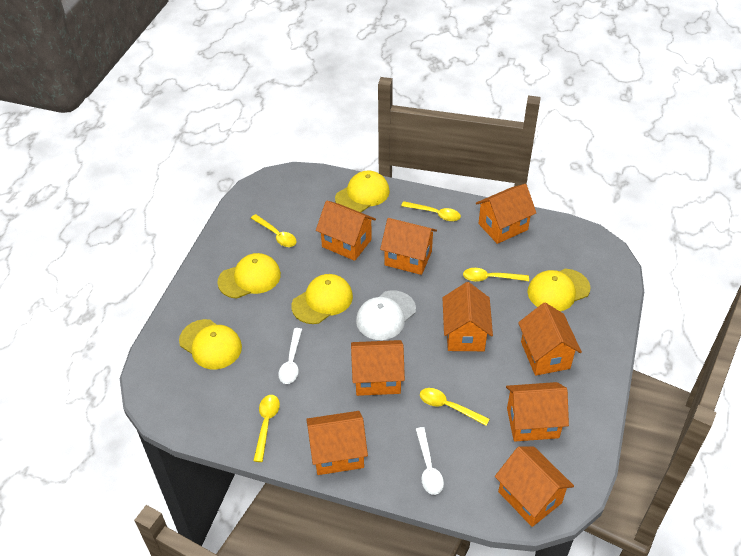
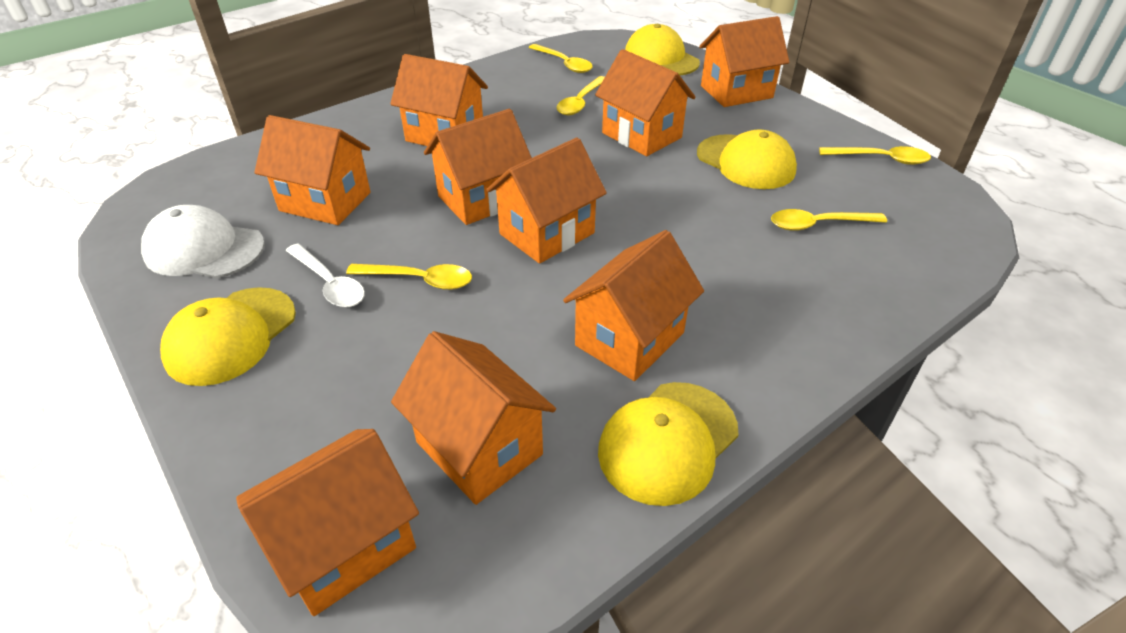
white spoon: 2 -> 1
yellow cap: 5 -> 4

